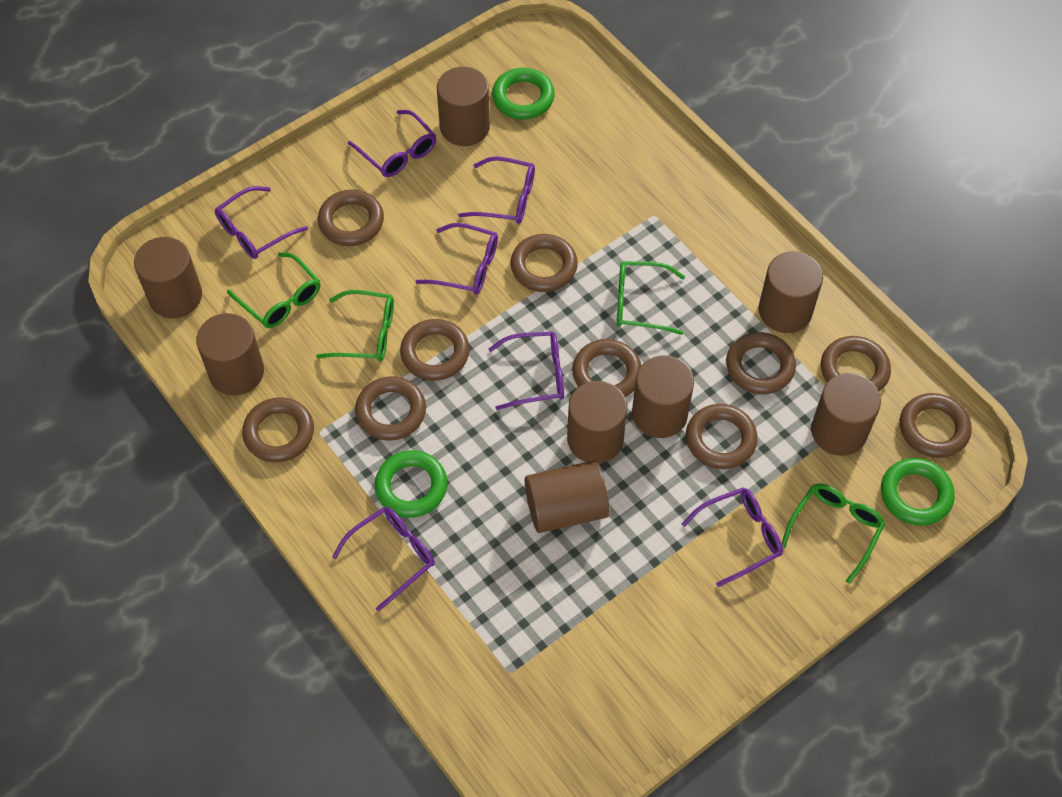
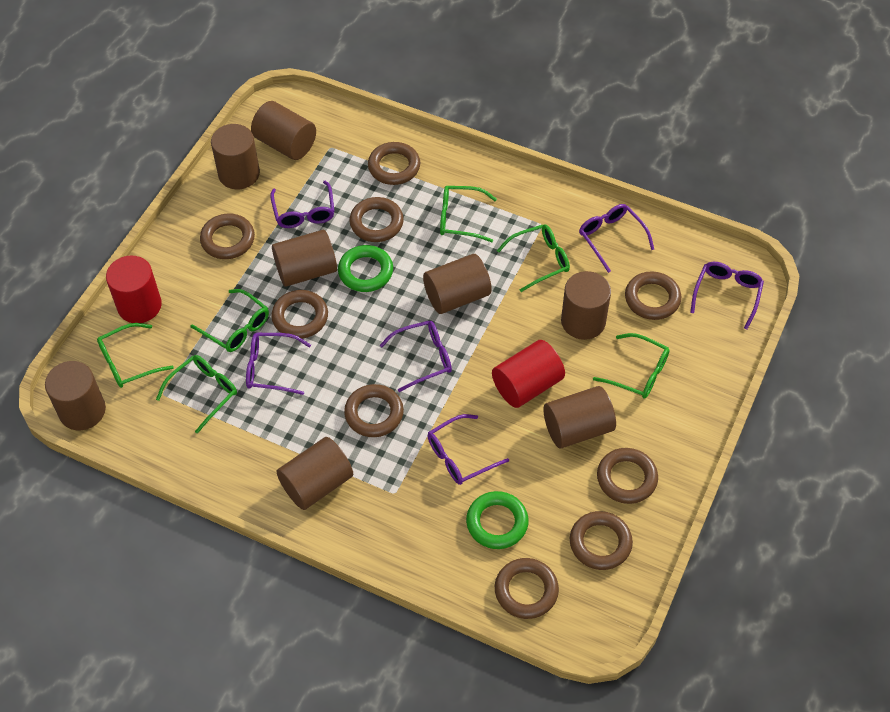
brown ring: 10 -> 9
green glasses: 4 -> 6
green ring: 3 -> 2
purple glasses: 7 -> 6
red cylinder: 0 -> 2

